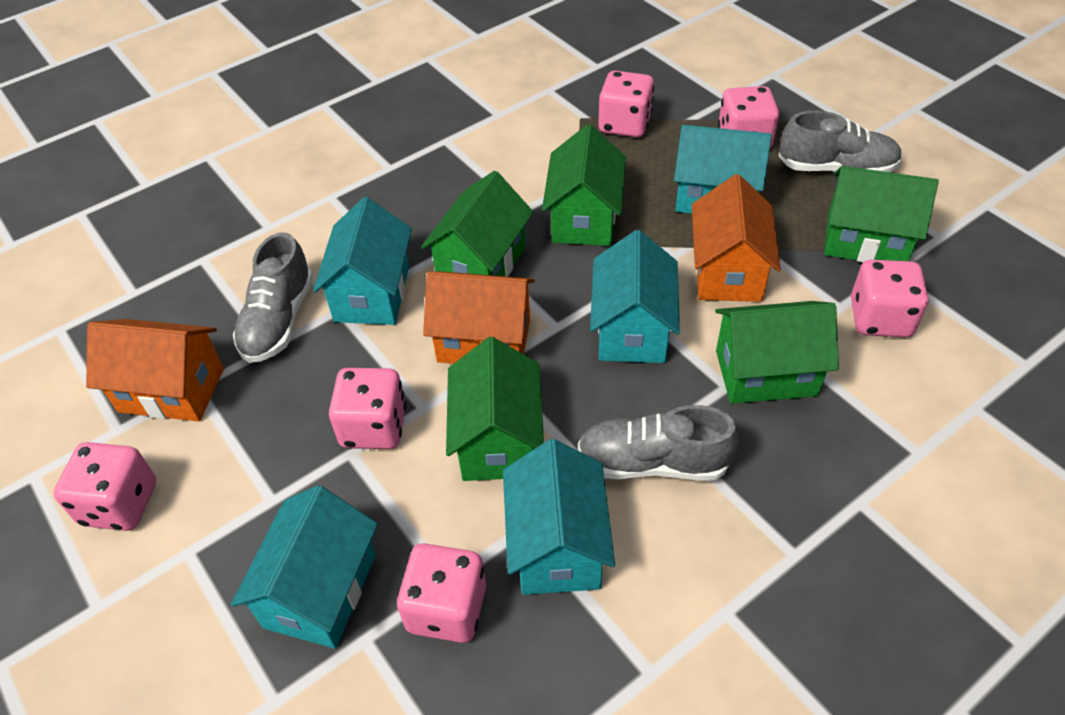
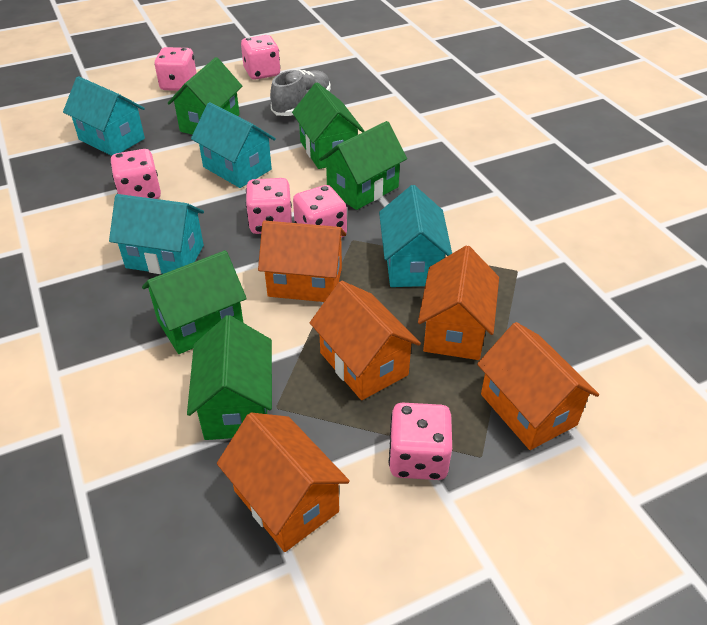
grey shoe: 3 -> 1
orange house: 3 -> 5
turquoise house: 5 -> 4

